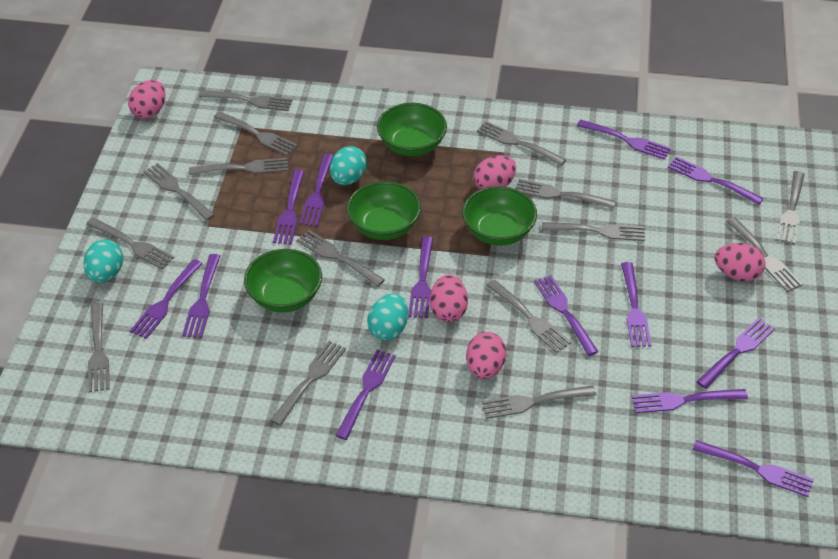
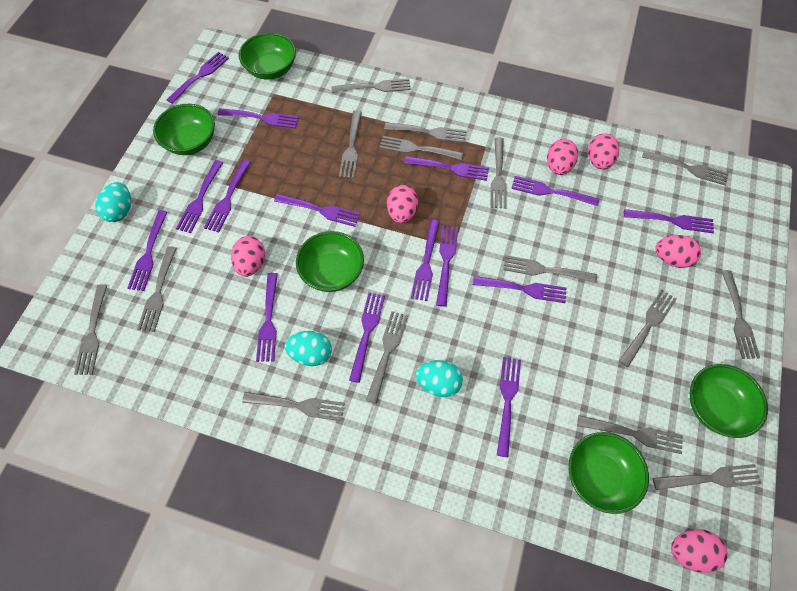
green bowl: 4 -> 5
pink egg: 5 -> 6
purple fork: 13 -> 15

